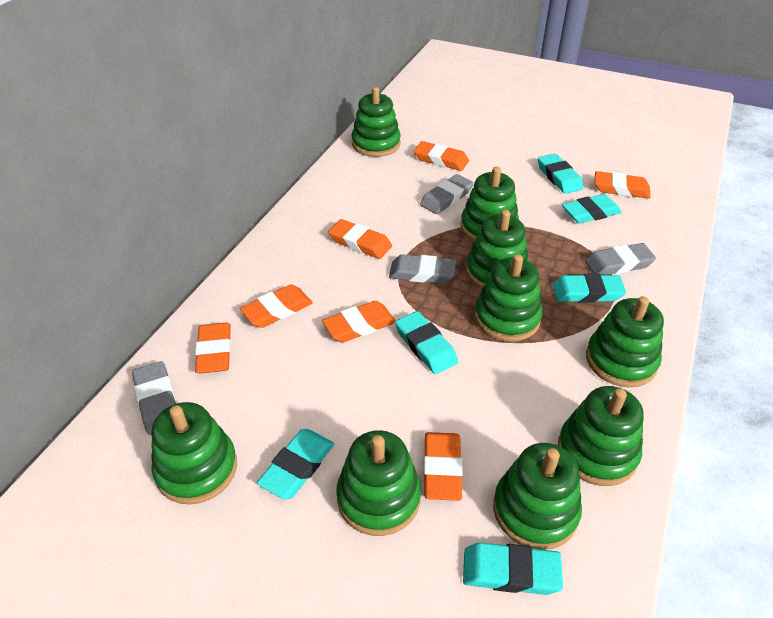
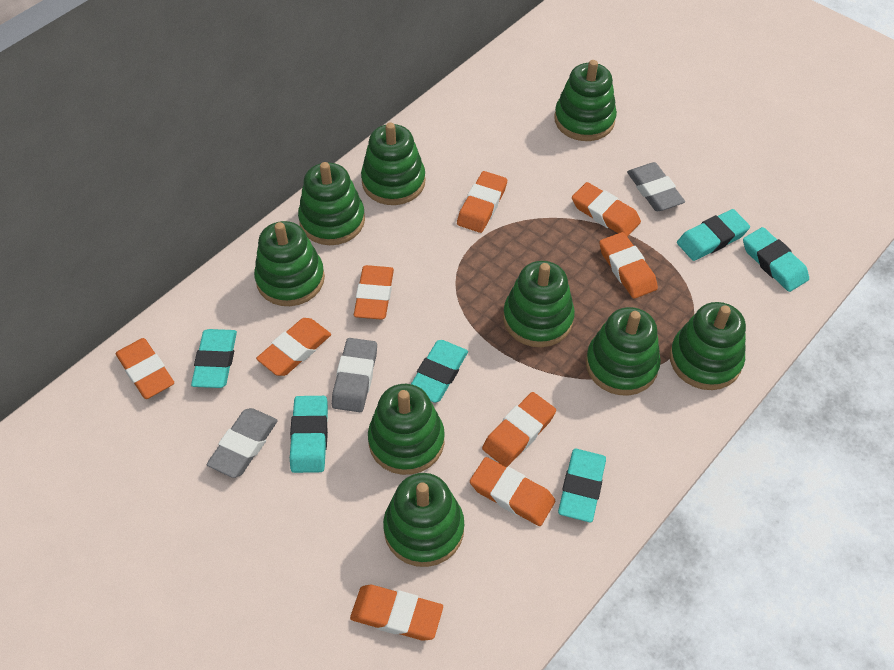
grey eraser: 4 -> 3
orange eraser: 7 -> 9

